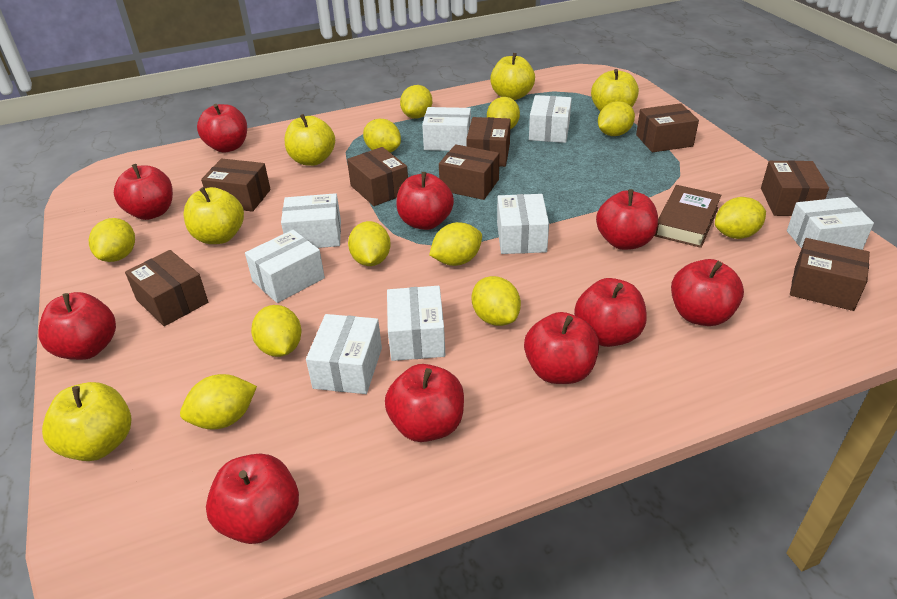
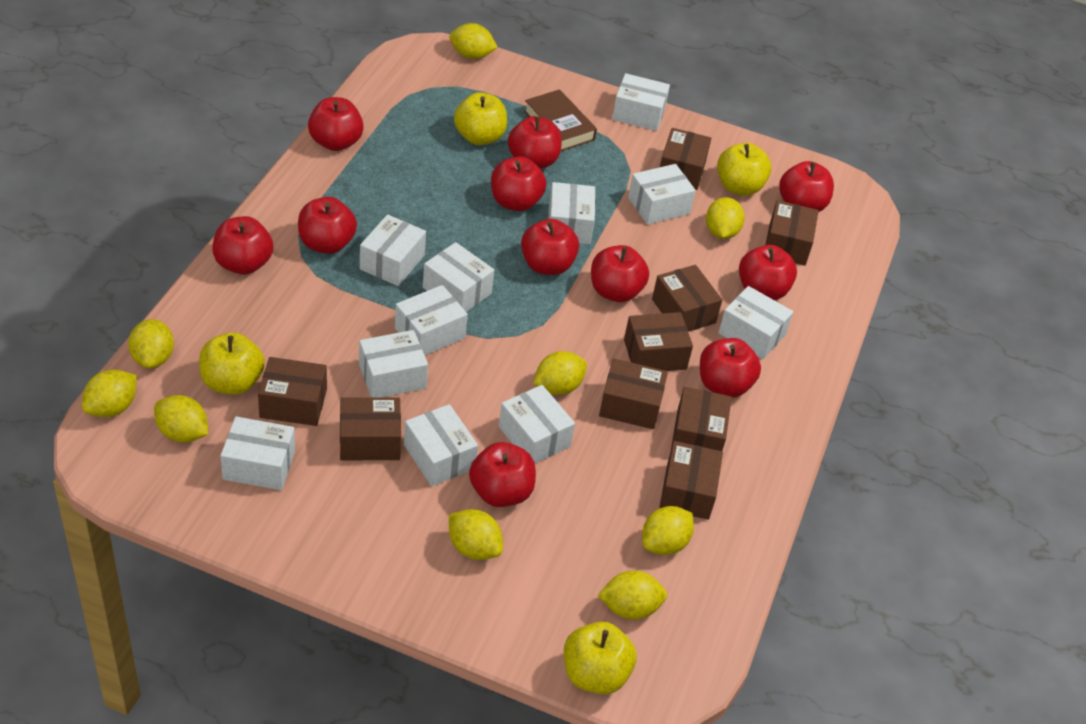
brown box: 8 -> 9
red apple: 10 -> 11
white box: 8 -> 11
yellow apple: 5 -> 4
yellow lemon: 11 -> 9

